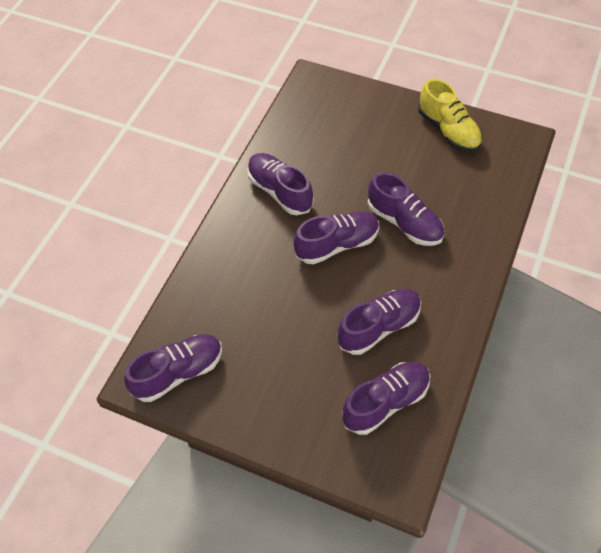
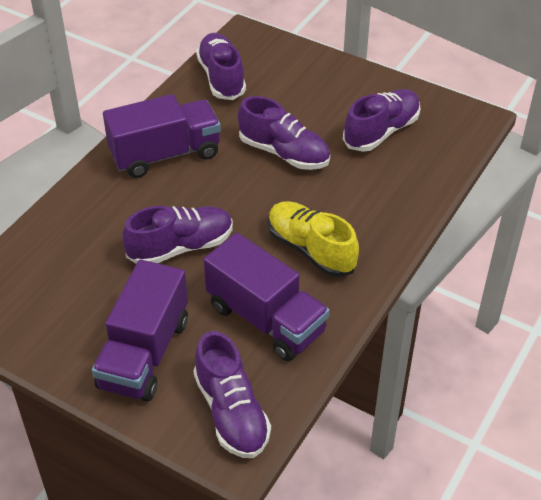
purple shoe: 6 -> 5
purple truck: 0 -> 3

